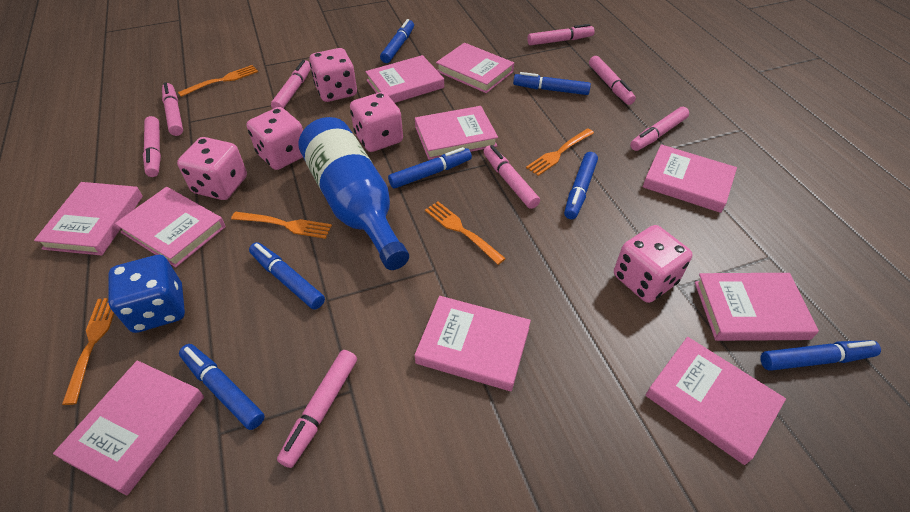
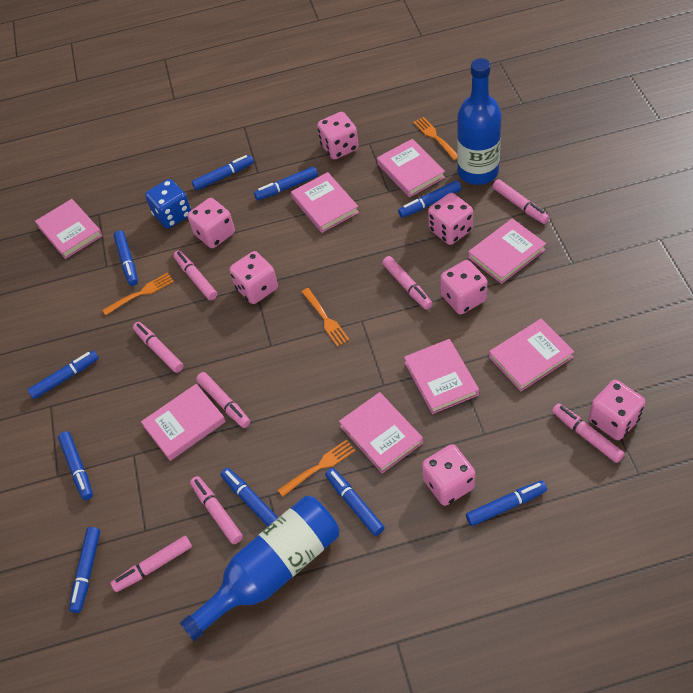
blue bottle: 1 -> 2
blue marker: 7 -> 10
orange fork: 5 -> 4
pink book: 10 -> 8
pink dice: 5 -> 7

